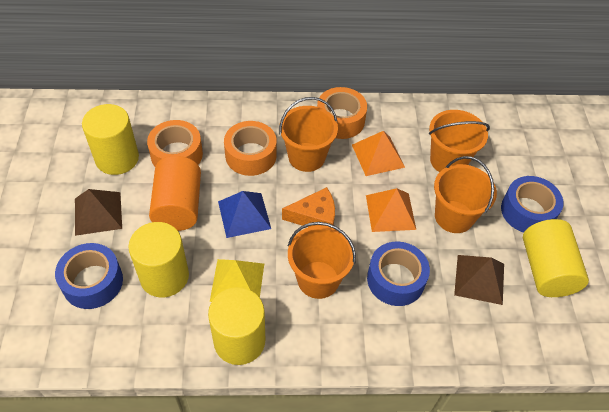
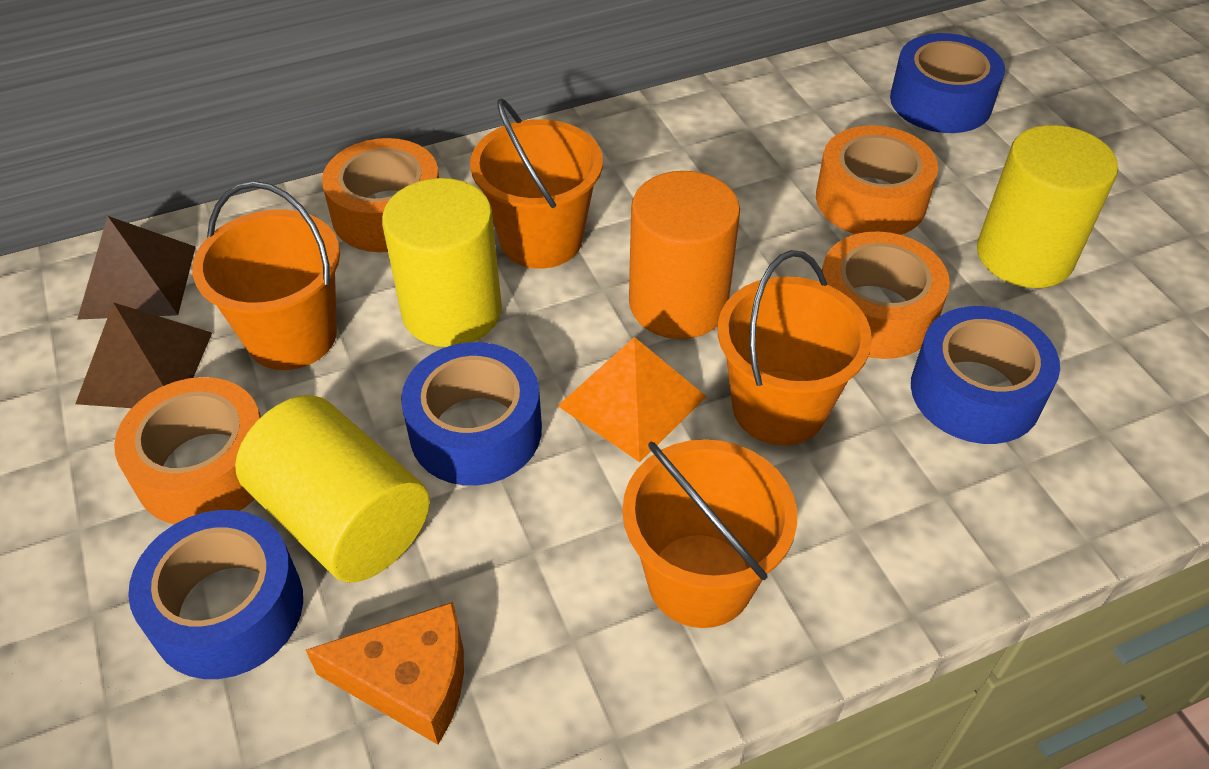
blue pyramid: 1 -> 0
blue tape: 3 -> 4
orange pyramid: 2 -> 1
orange tape: 3 -> 4
yellow cylinder: 4 -> 3
yellow pyramid: 1 -> 0

